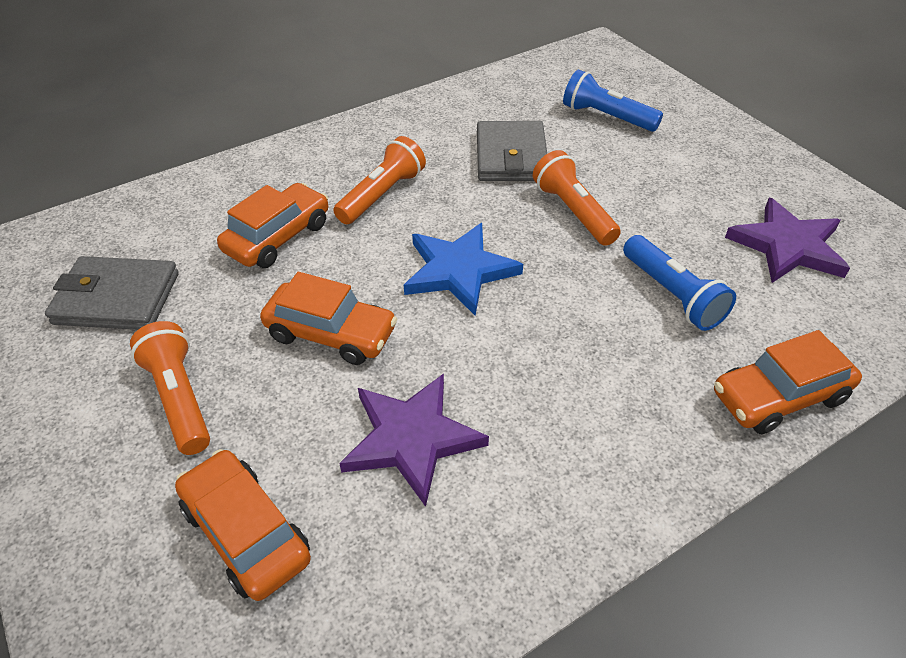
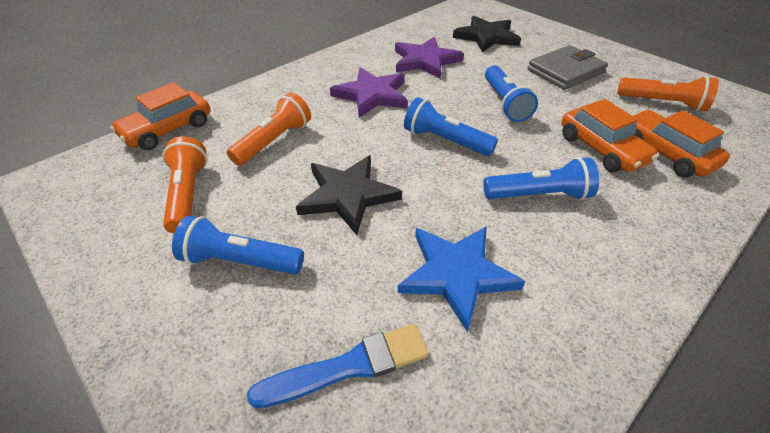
black star: 0 -> 2
blue brush: 0 -> 1
blue flashlight: 2 -> 4
grey wallet: 2 -> 1
orange car: 4 -> 3

